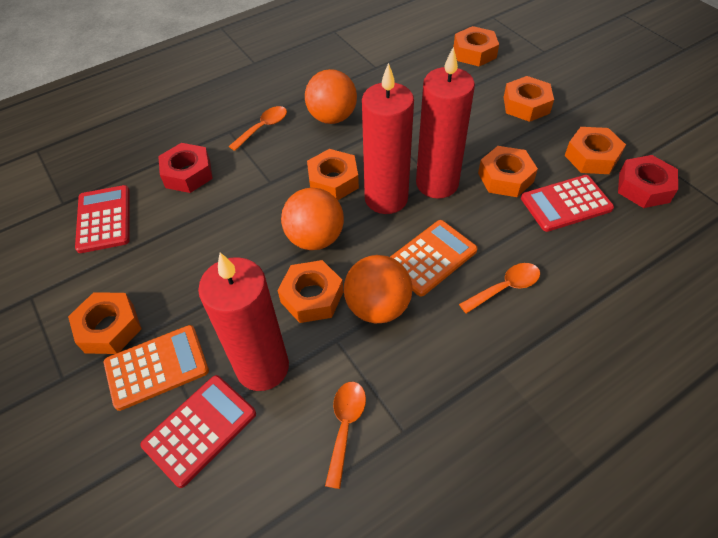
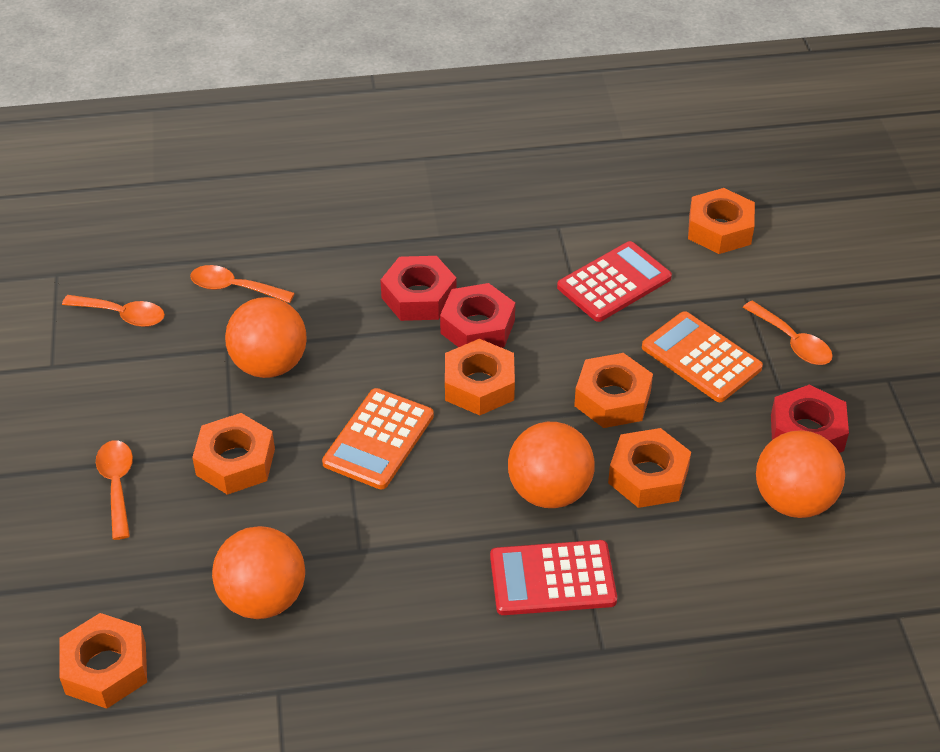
orange ball: 3 -> 4
orange nut: 7 -> 6
orange spoon: 3 -> 4
red calculator: 3 -> 2
red candle: 3 -> 0
red nut: 2 -> 3

